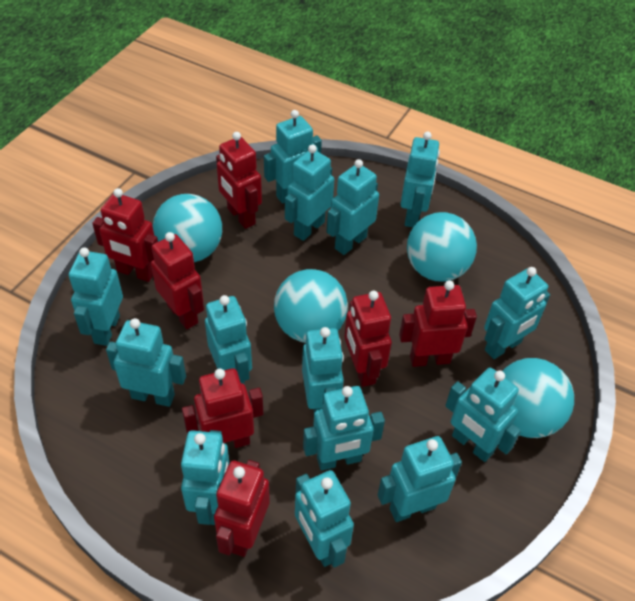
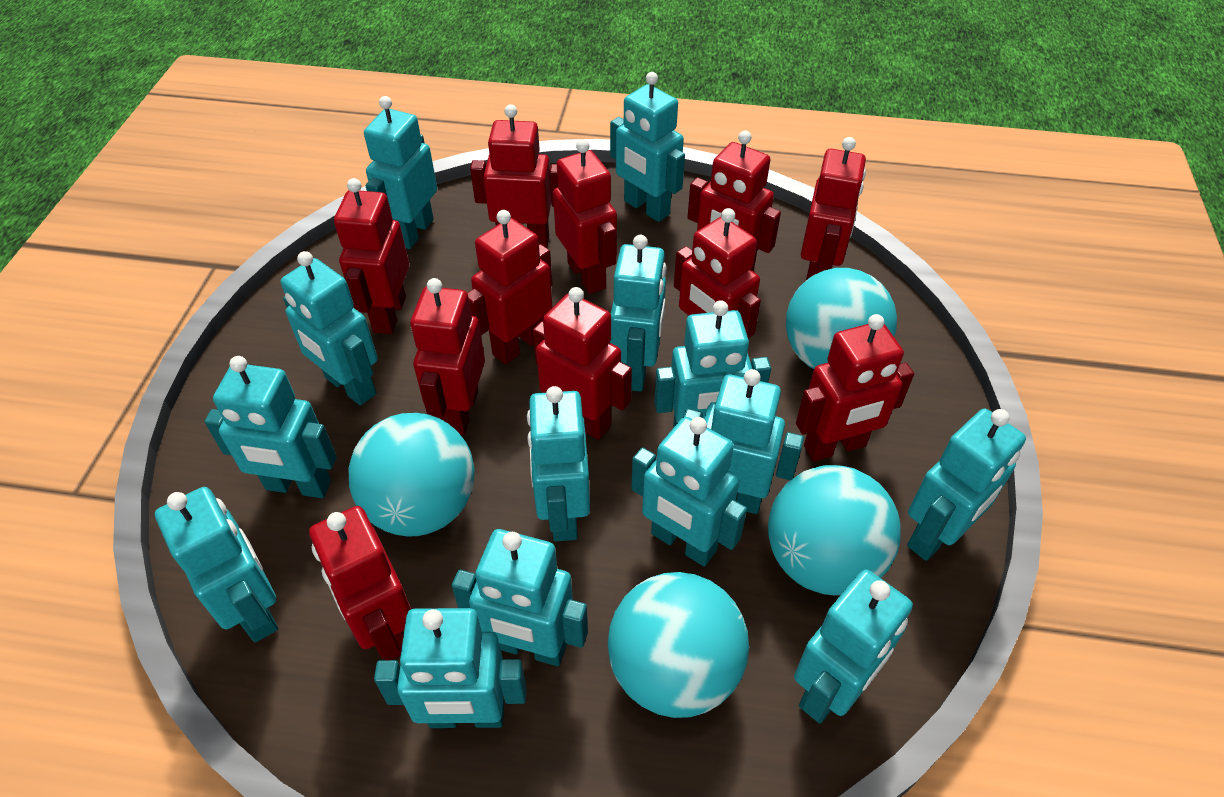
red robot: 7 -> 11

